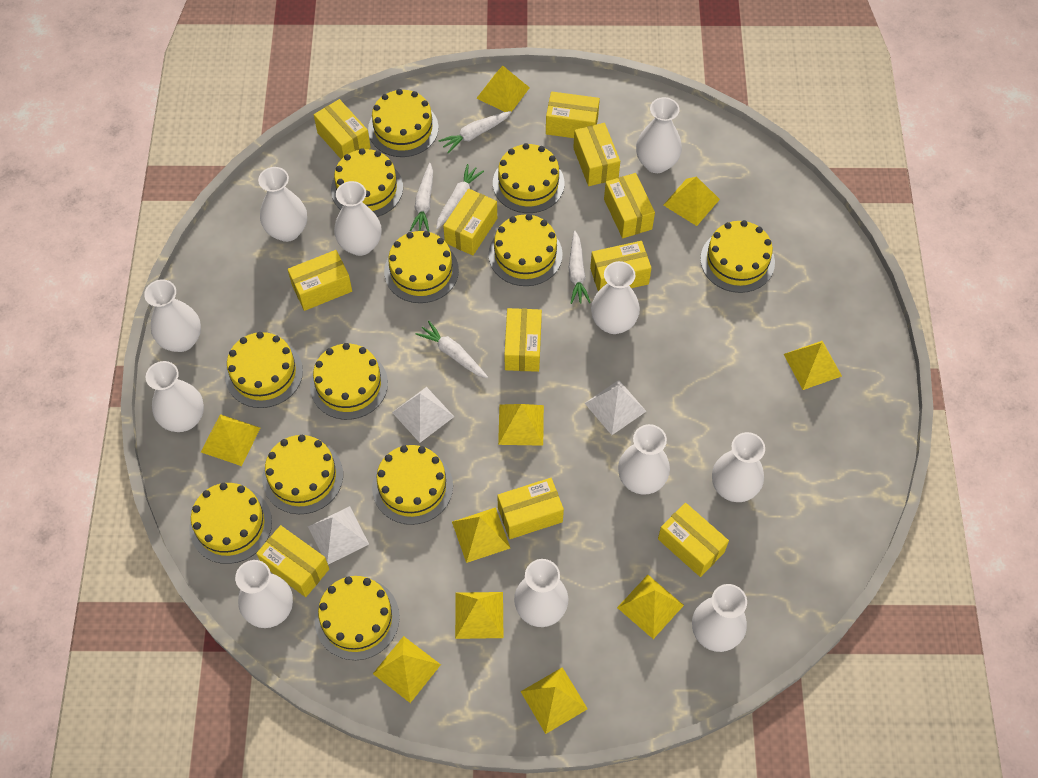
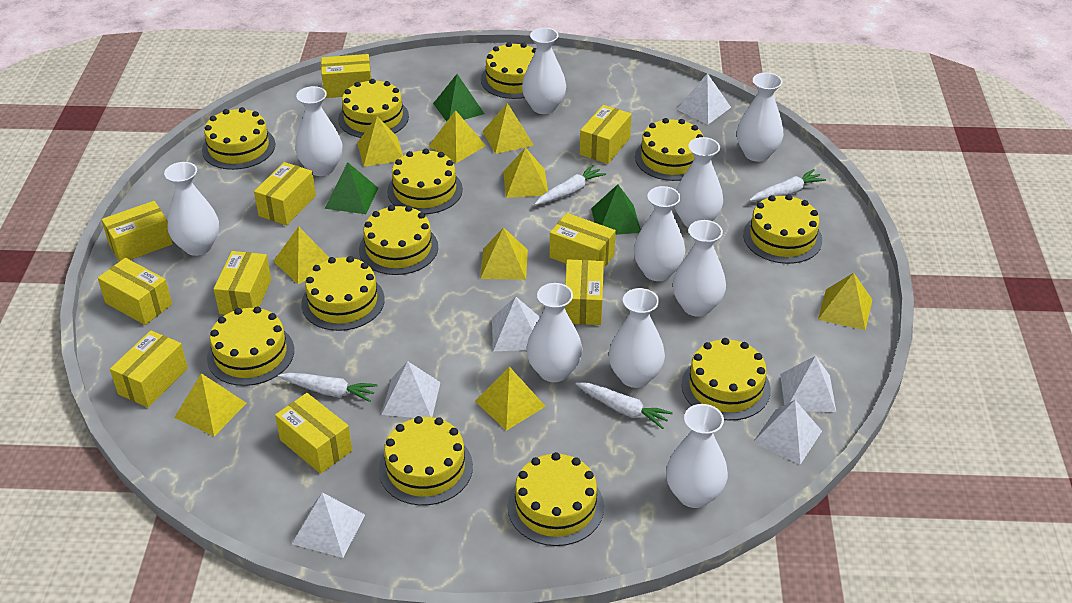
green pyramid: 0 -> 3
white carrot: 5 -> 4
white pyramid: 3 -> 6
white vase: 11 -> 10
yellow box: 11 -> 10
yellow pyramid: 10 -> 9

